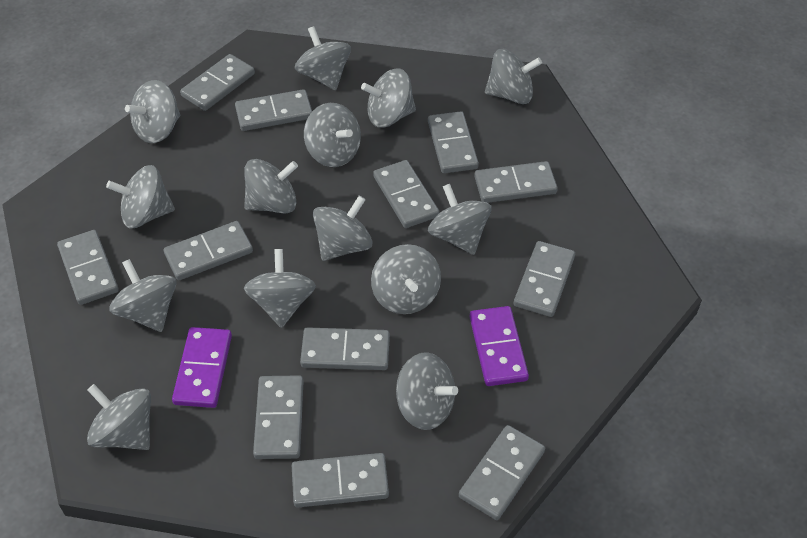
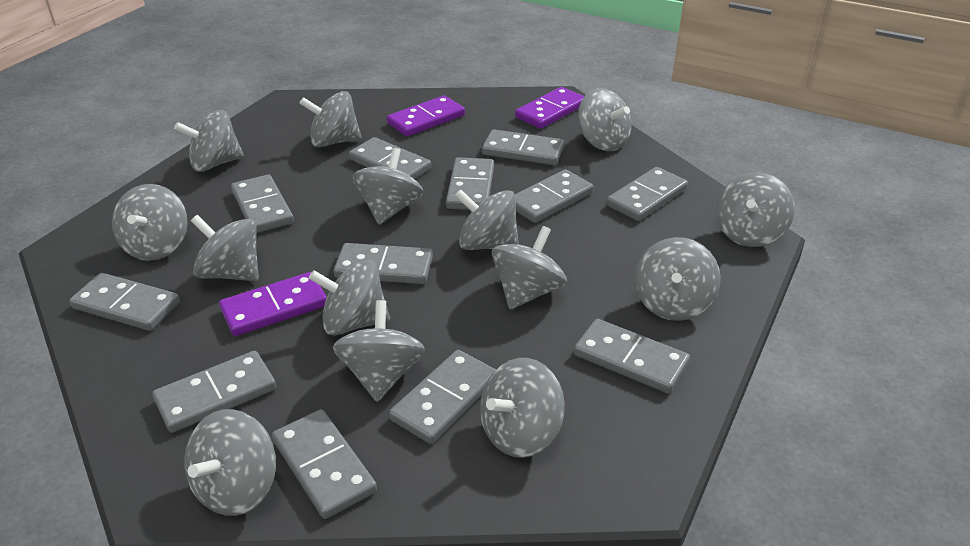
purple domino: 2 -> 3

